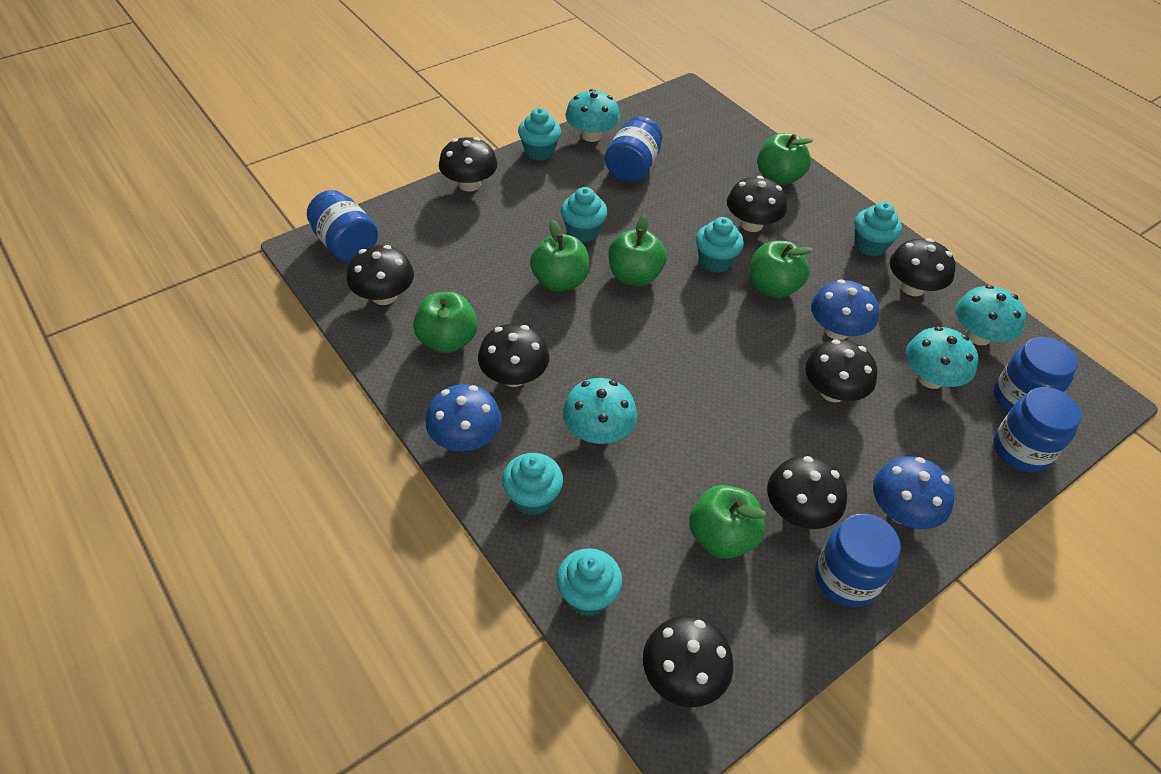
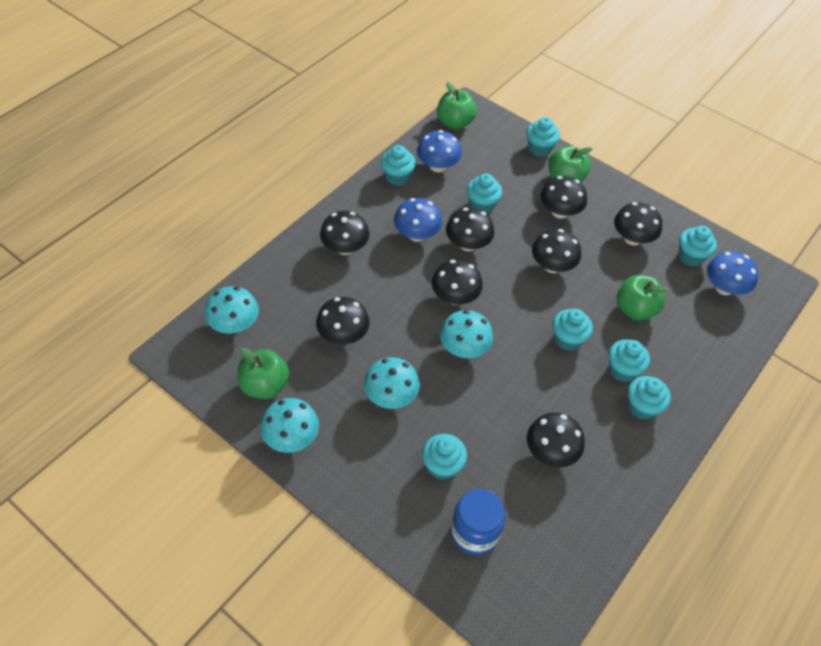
blue jar: 5 -> 1
green apple: 6 -> 4
turquoise cupcake: 6 -> 8

